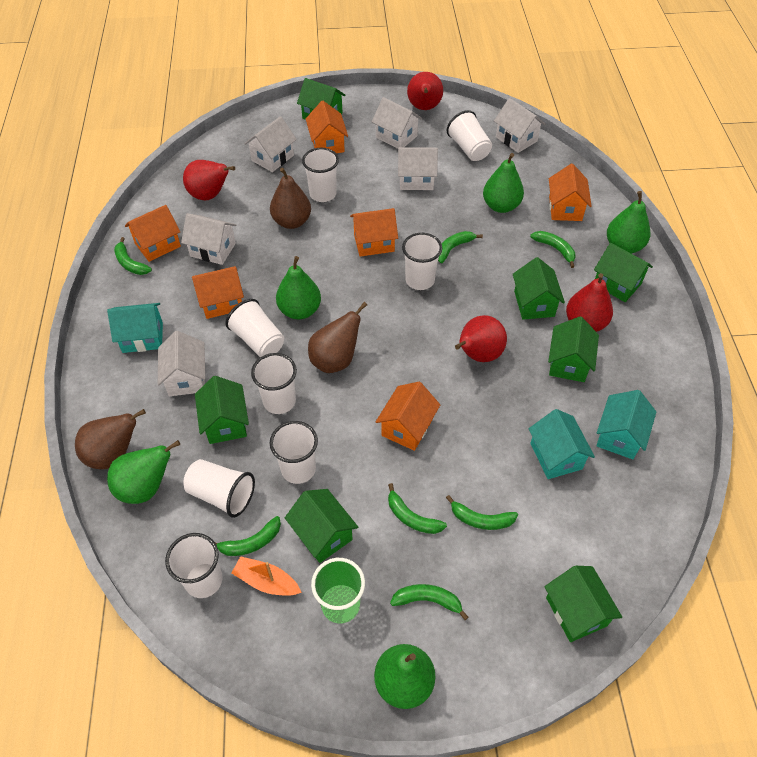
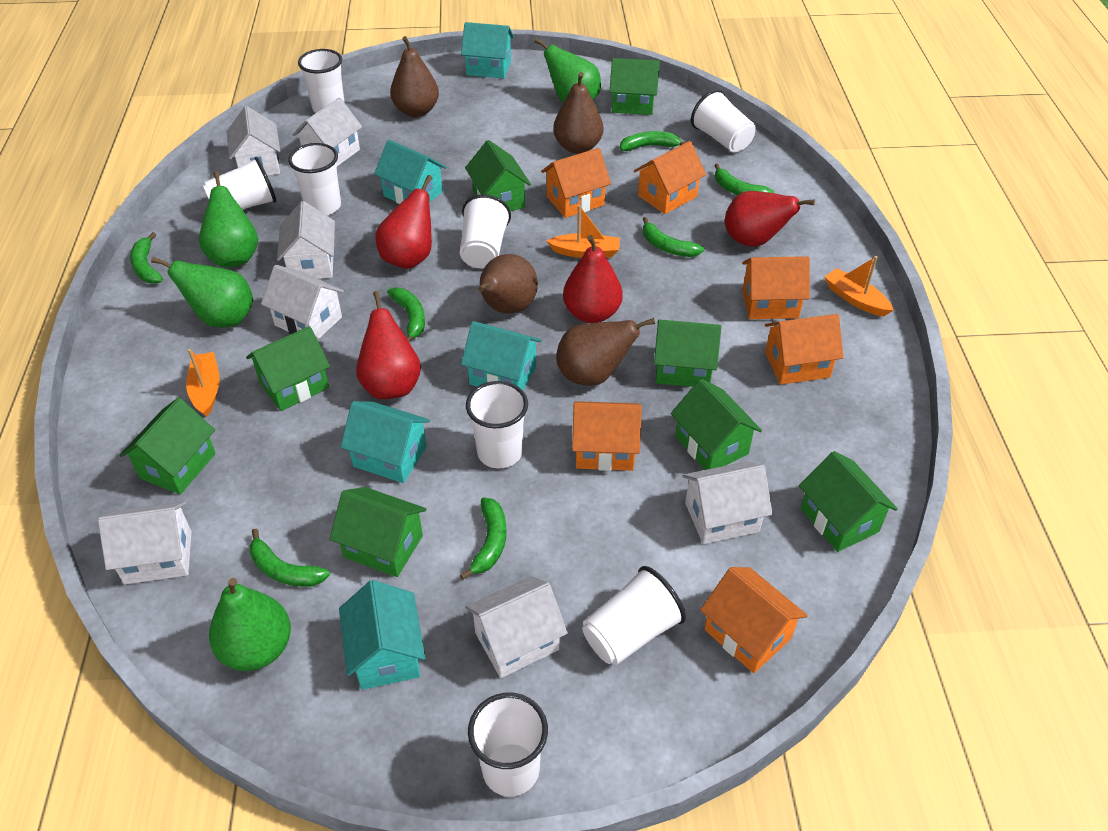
brown pear: 3 -> 4
green cup: 1 -> 0
green house: 7 -> 8
green pear: 5 -> 4
orange boat: 1 -> 3
turquoise house: 3 -> 5
white house: 6 -> 7

